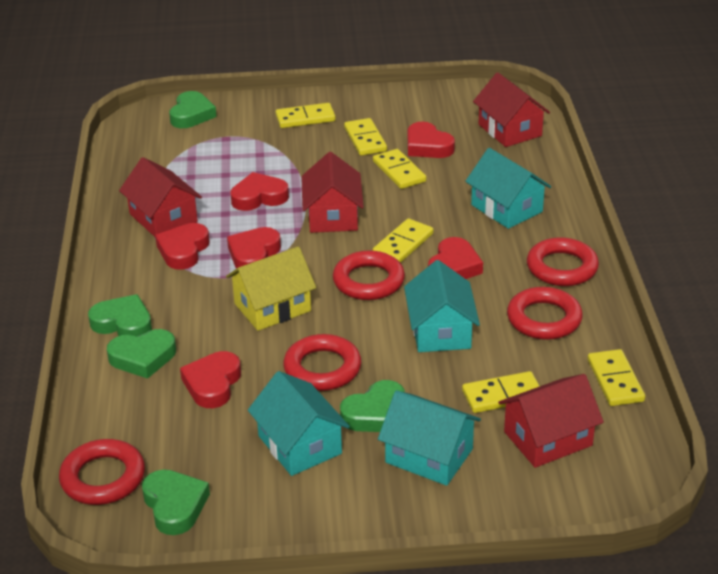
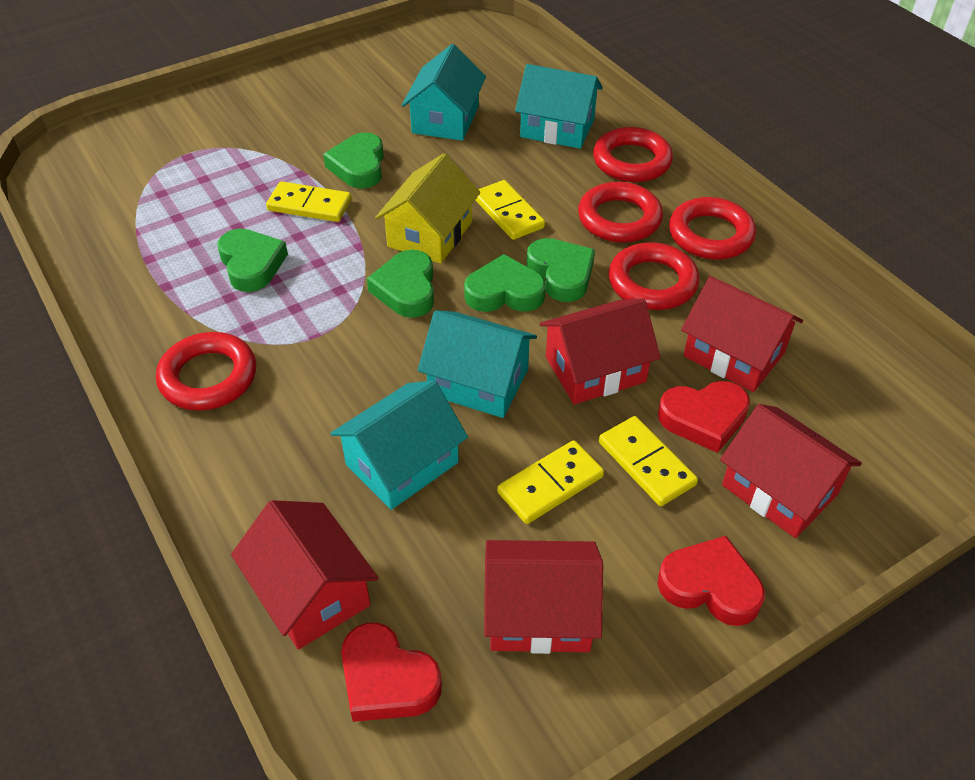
red heart: 6 -> 3
red house: 4 -> 5
yellow domino: 6 -> 4

